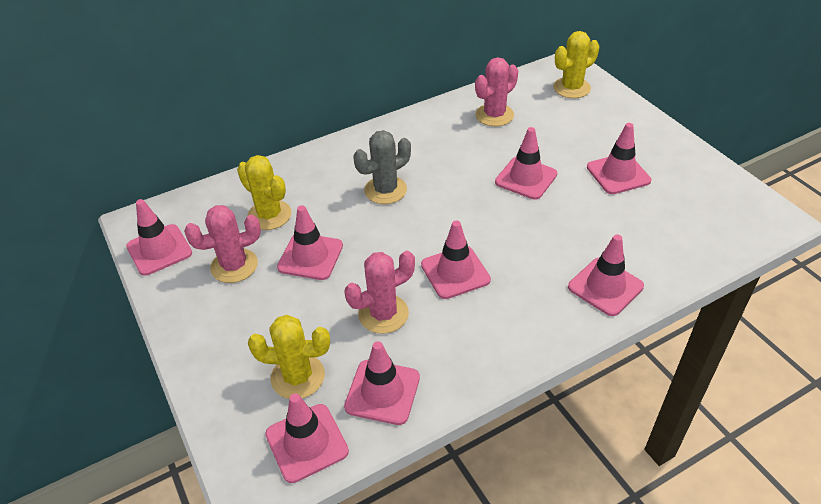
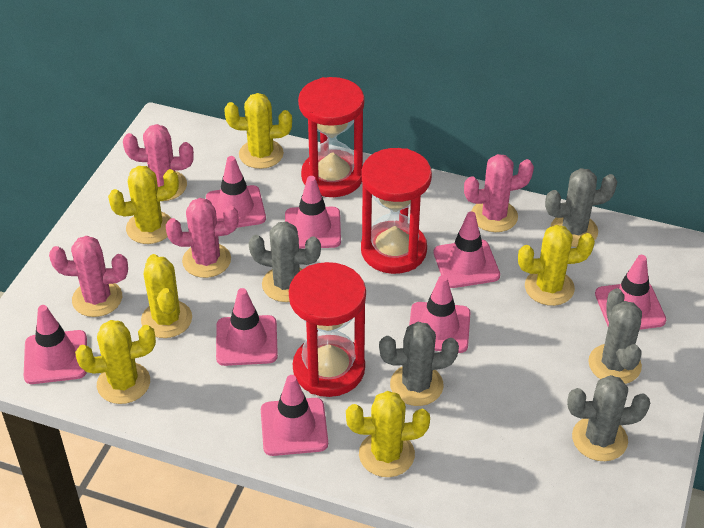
grey cactus: 1 -> 5
pink cactus: 3 -> 4
red hourglass: 0 -> 3
yellow cactus: 3 -> 6

